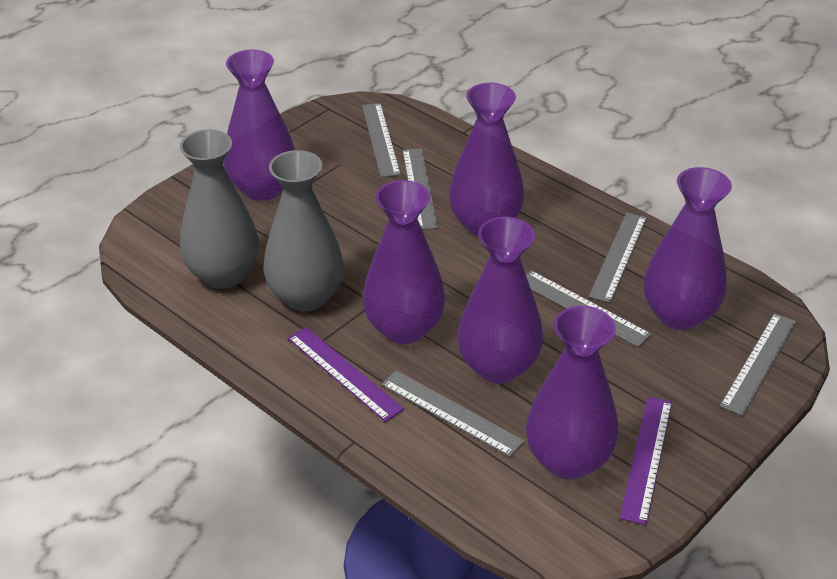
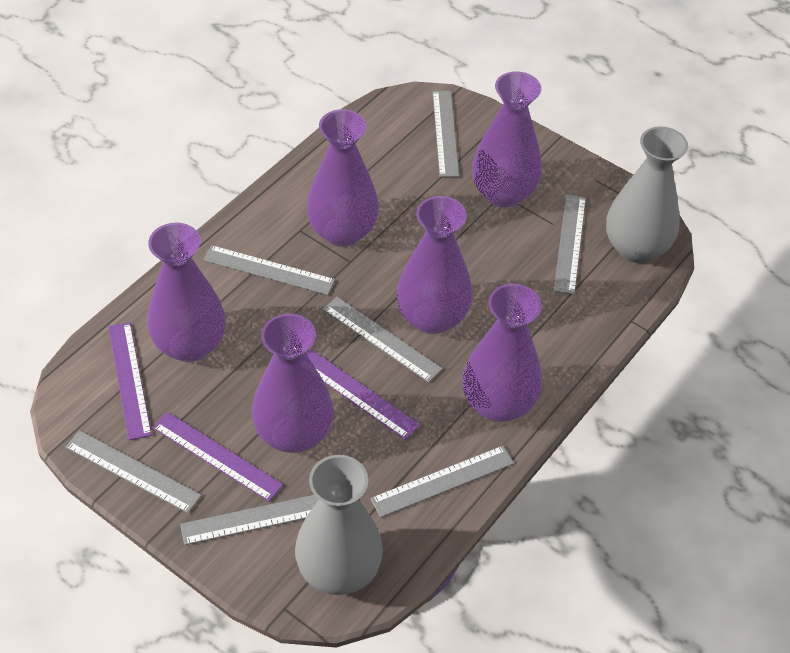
grey ruler: 6 -> 7
purple ruler: 2 -> 3

